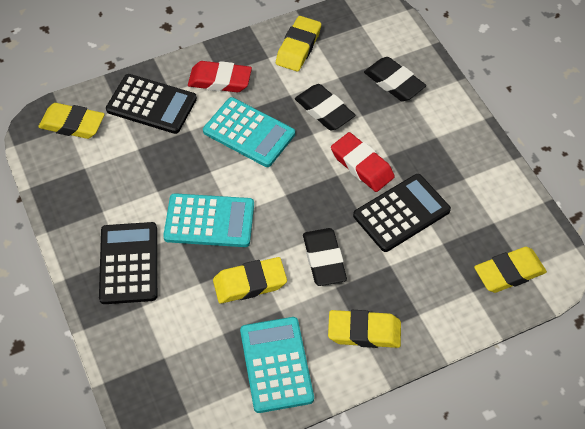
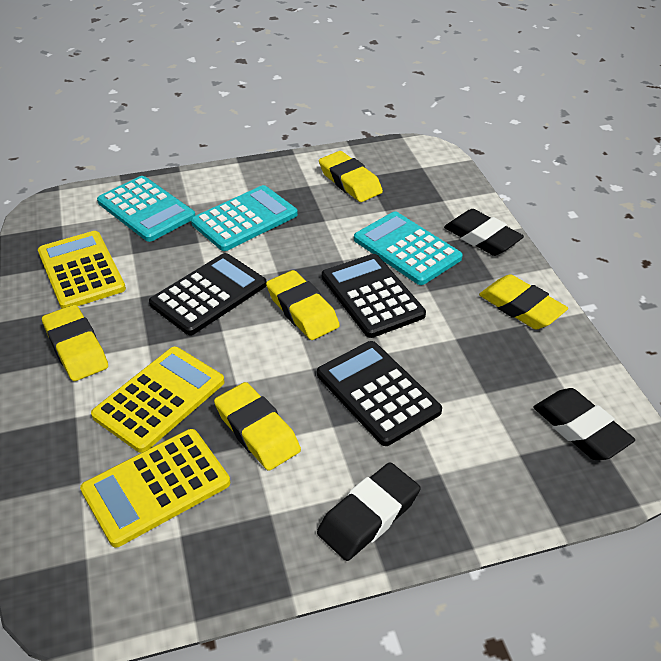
red eraser: 2 -> 0
yellow calculator: 0 -> 3

